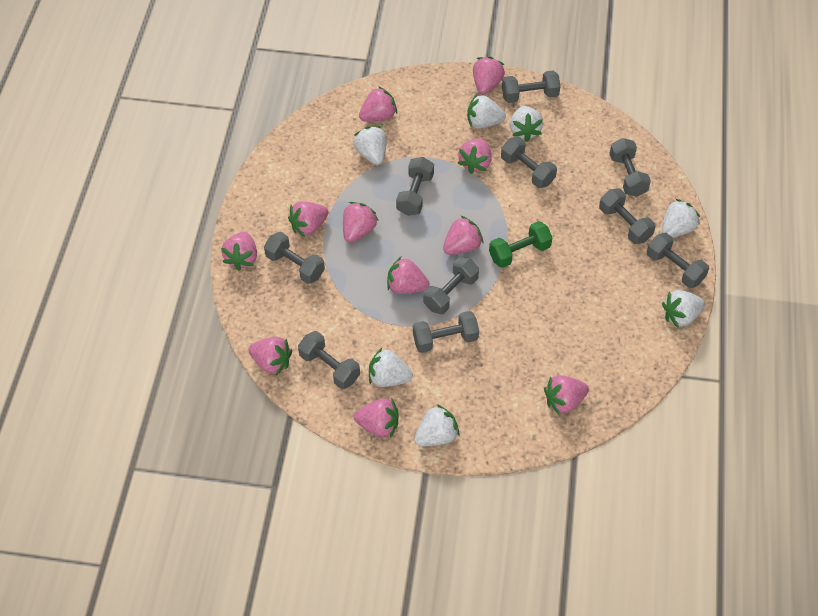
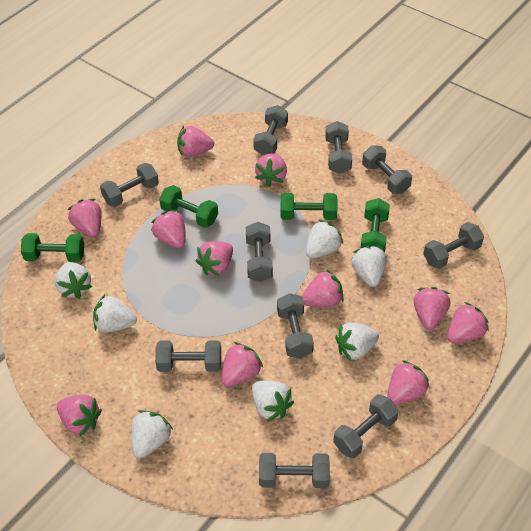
green dumbbell: 1 -> 4

